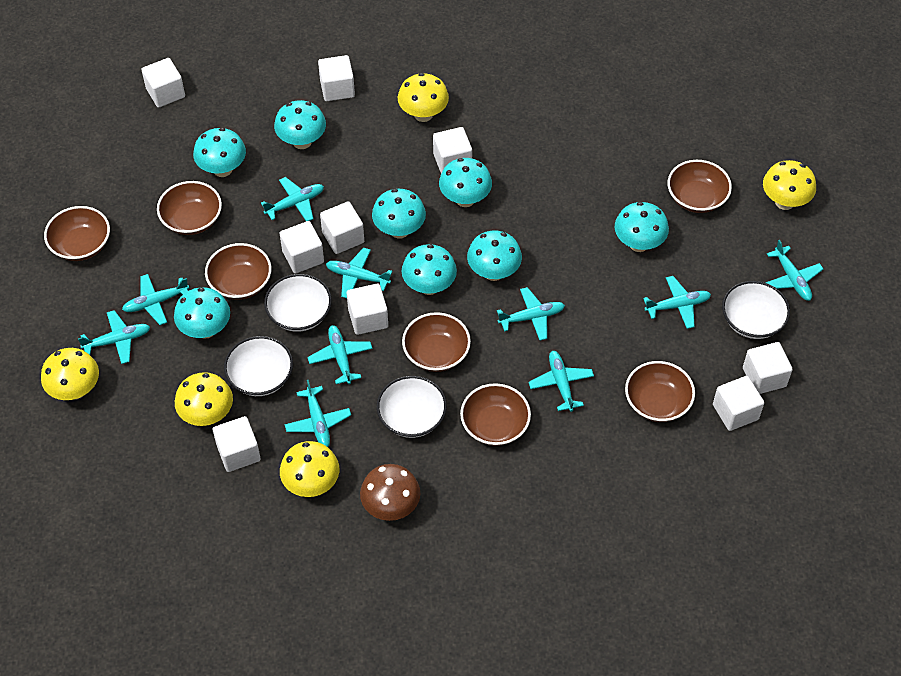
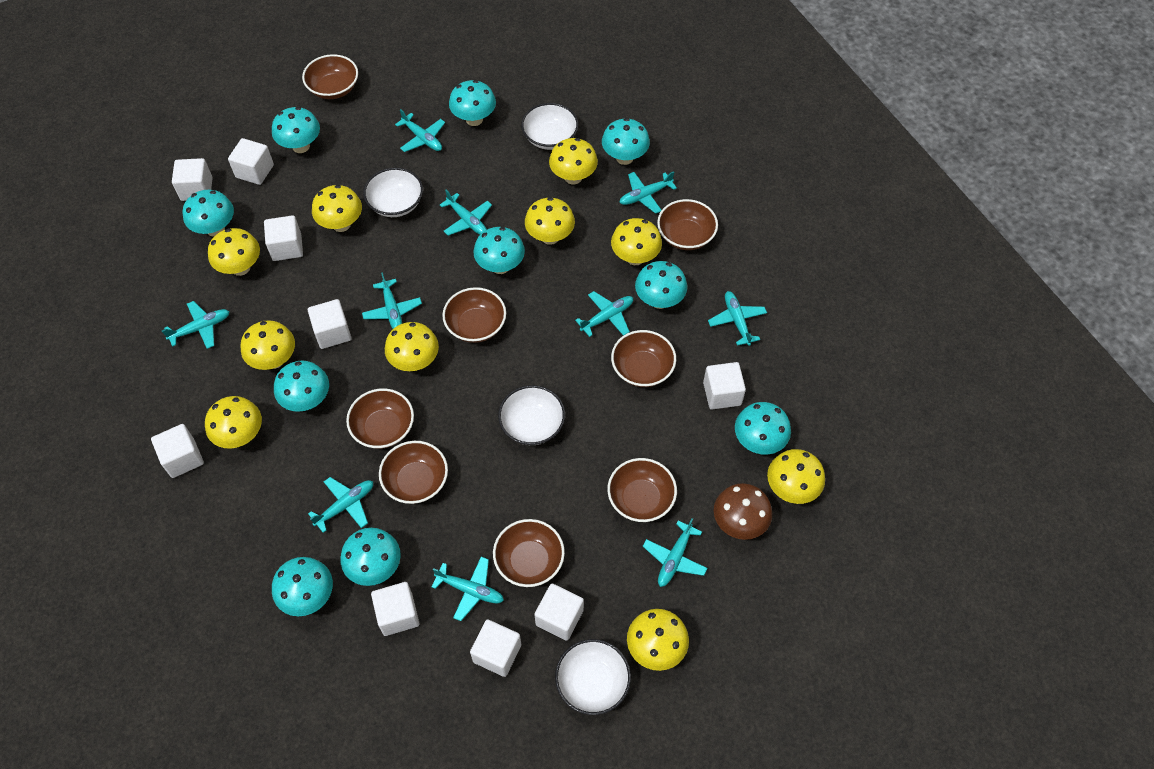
brown bowl: 7 -> 8
turquoise mushroom: 8 -> 10
yellow mushroom: 5 -> 10

